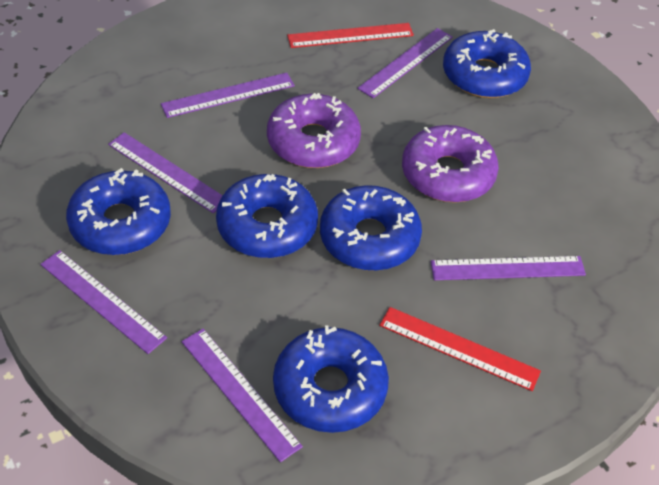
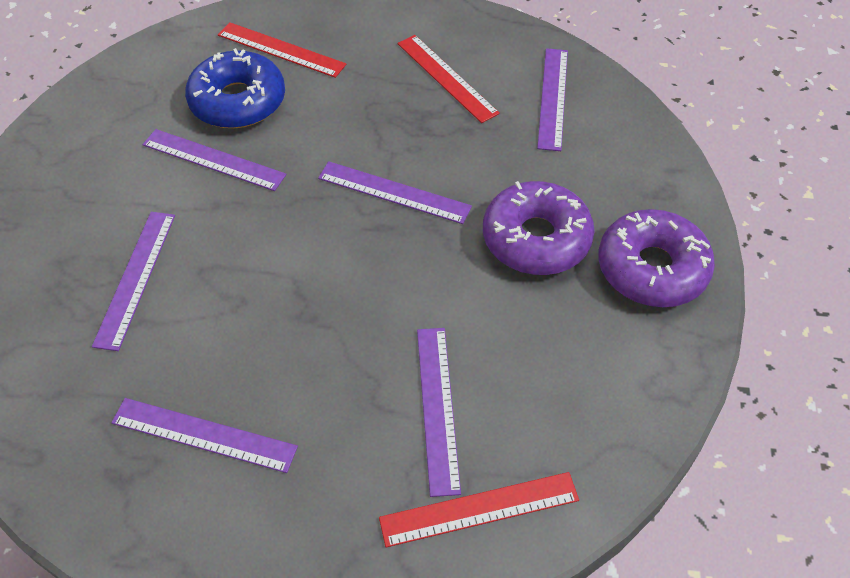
blue donut: 5 -> 1
red ruler: 2 -> 3

